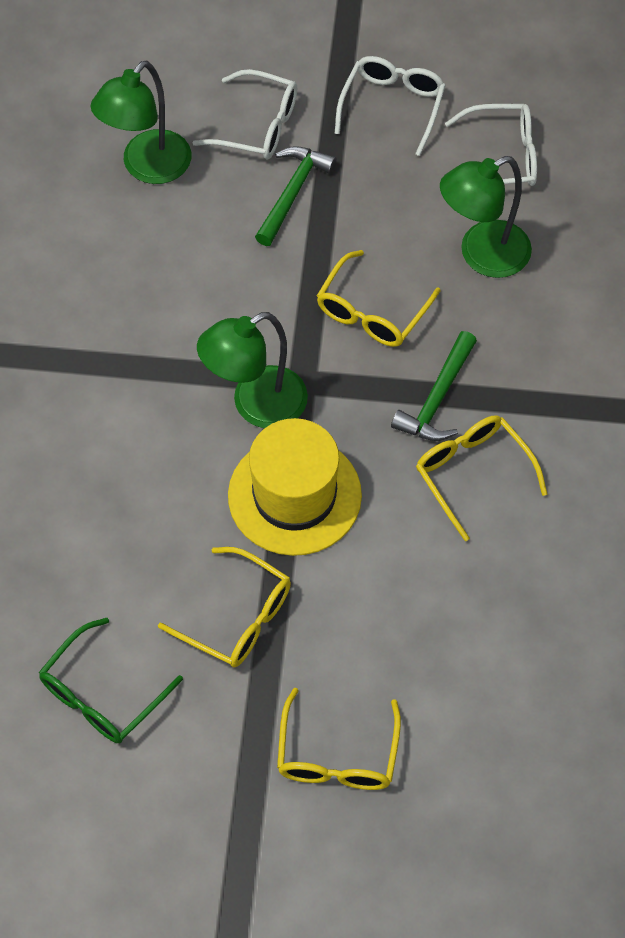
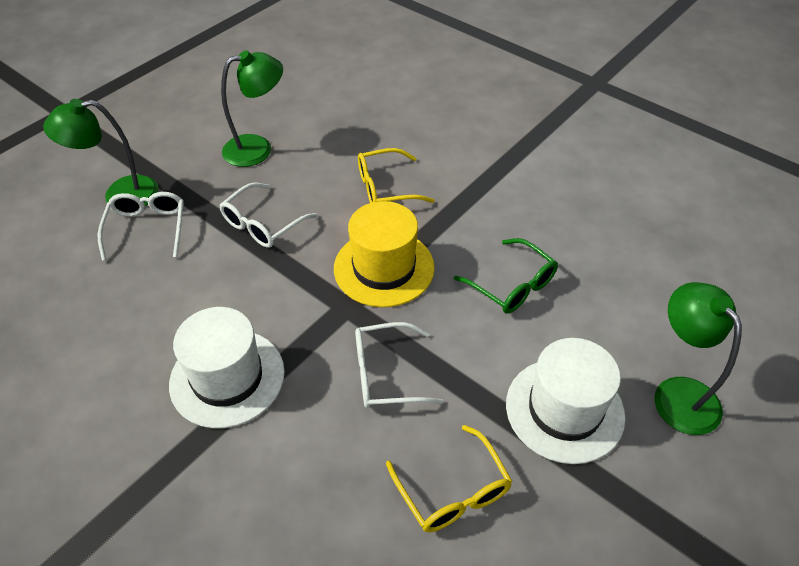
green hammer: 2 -> 0
white hat: 0 -> 2
yellow glasses: 4 -> 2

